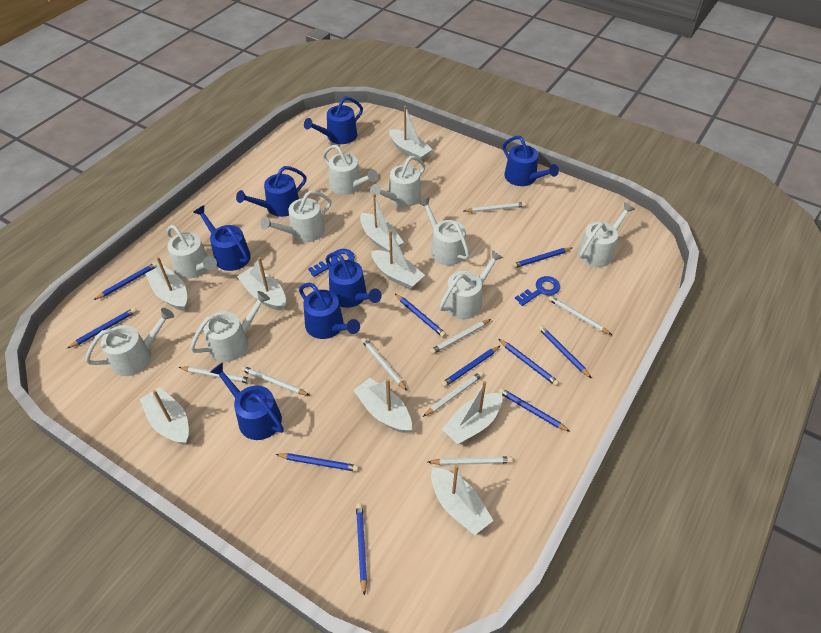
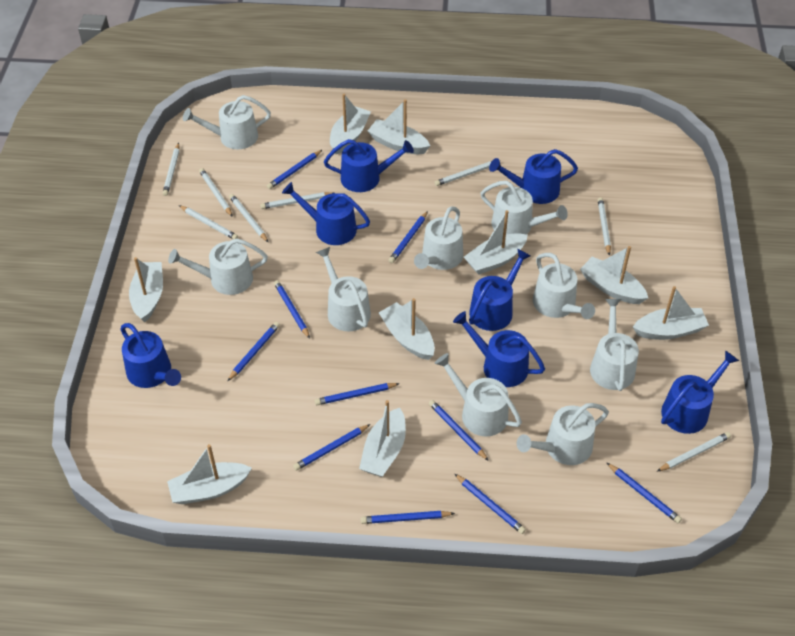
blue key: 2 -> 0

